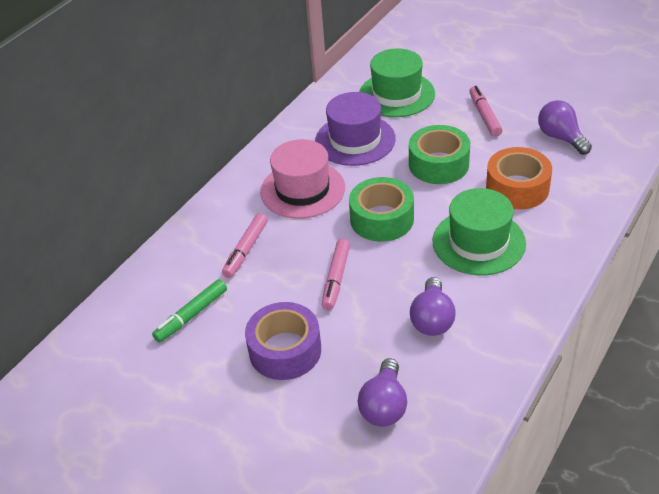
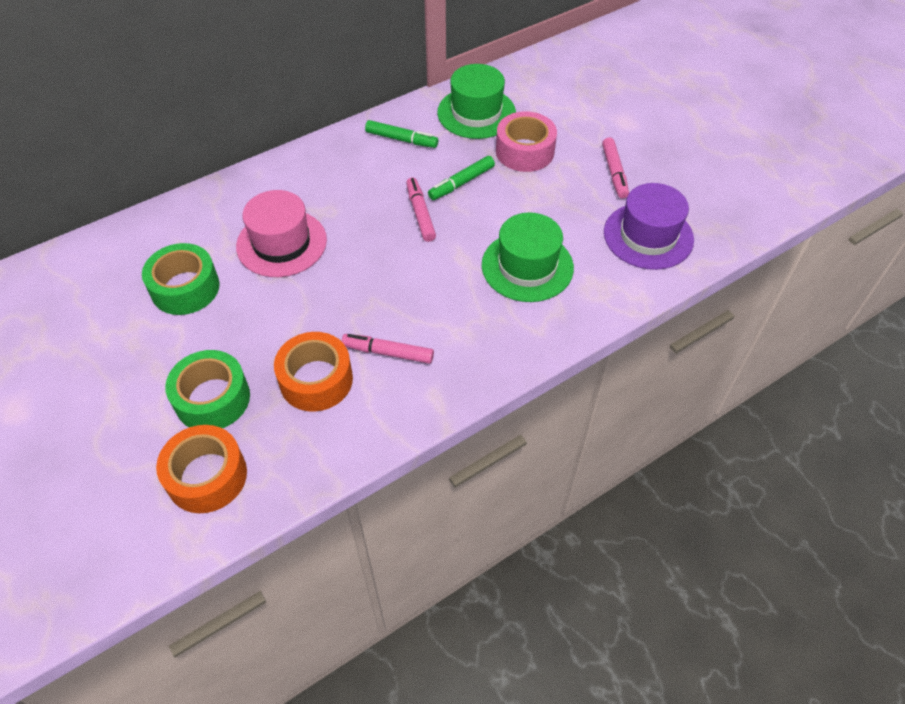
green marker: 1 -> 2
orange tape: 1 -> 2
pink tape: 0 -> 1
purple light bulb: 3 -> 0
purple tape: 1 -> 0

